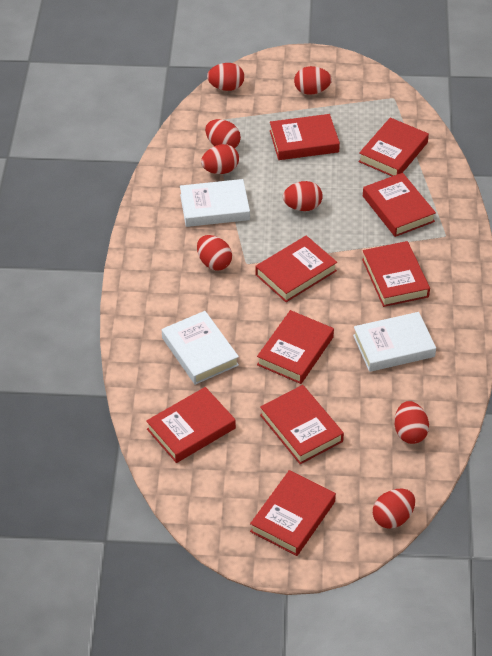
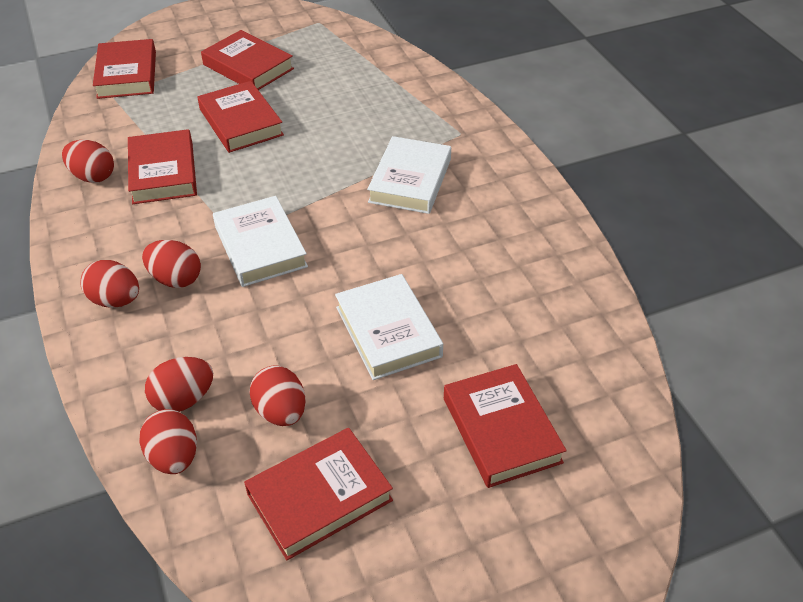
red book: 9 -> 6
red egg: 8 -> 6

